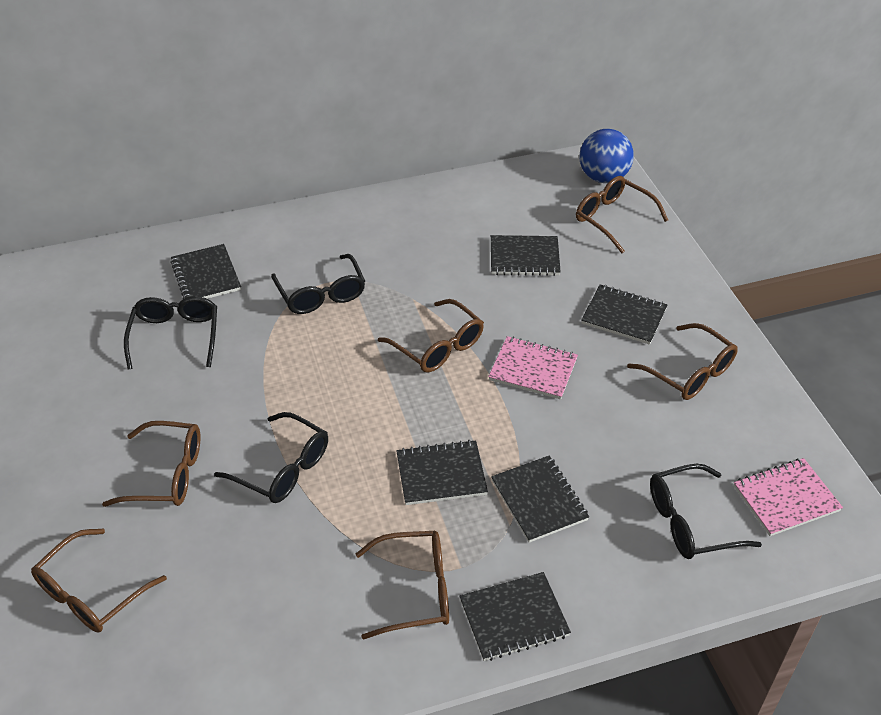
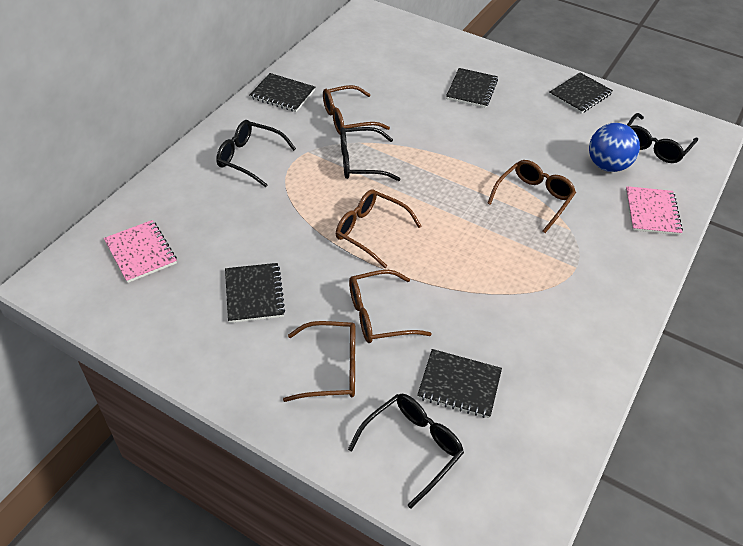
black notebook: 6 -> 5
brown glasses: 6 -> 5

